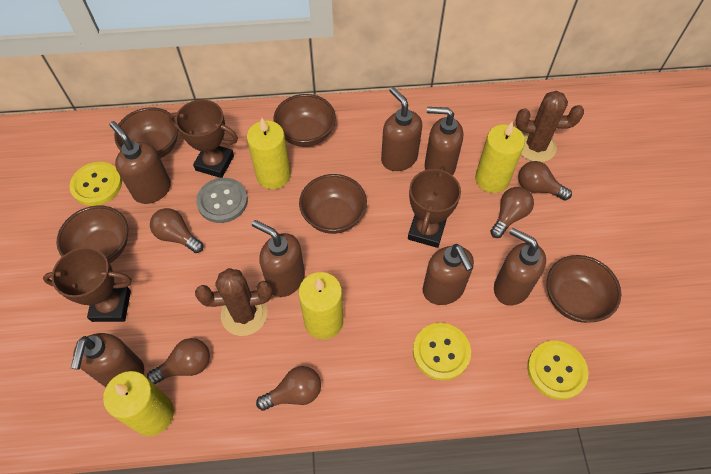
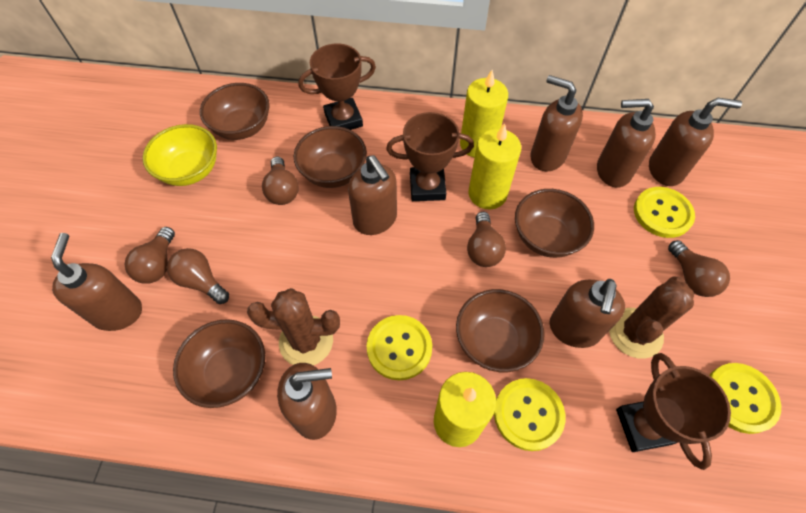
grey button: 1 -> 0
yellow bowl: 0 -> 1
yellow button: 3 -> 4
yellow candle: 4 -> 3

